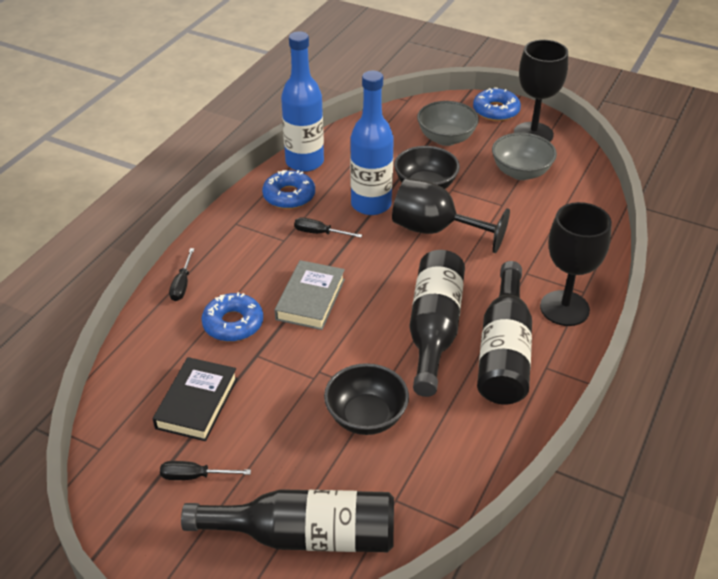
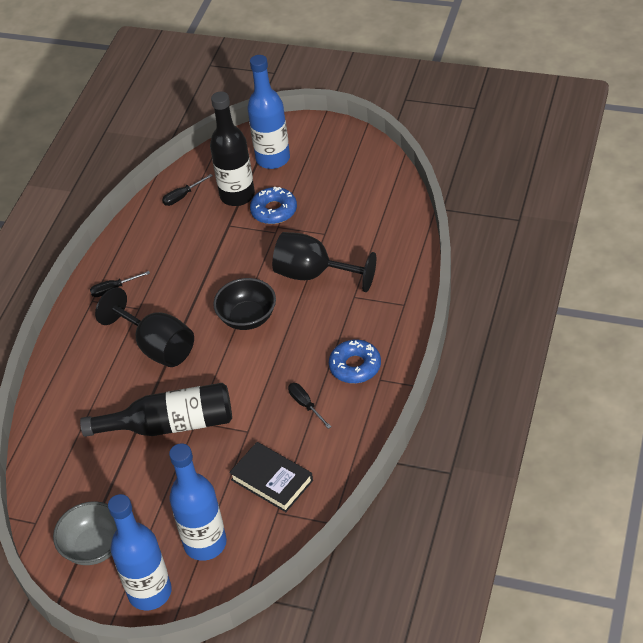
black bottle: 3 -> 2
black bowl: 2 -> 1
black goblet: 3 -> 2
blue bottle: 2 -> 3
blue donut: 3 -> 2
grey book: 1 -> 0
grey bowl: 2 -> 1

